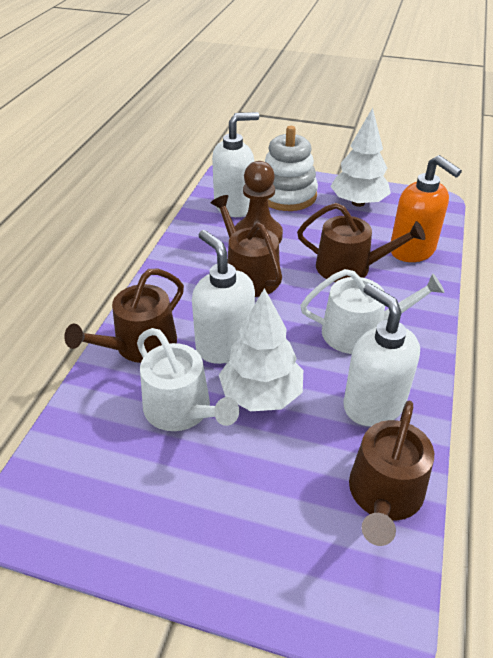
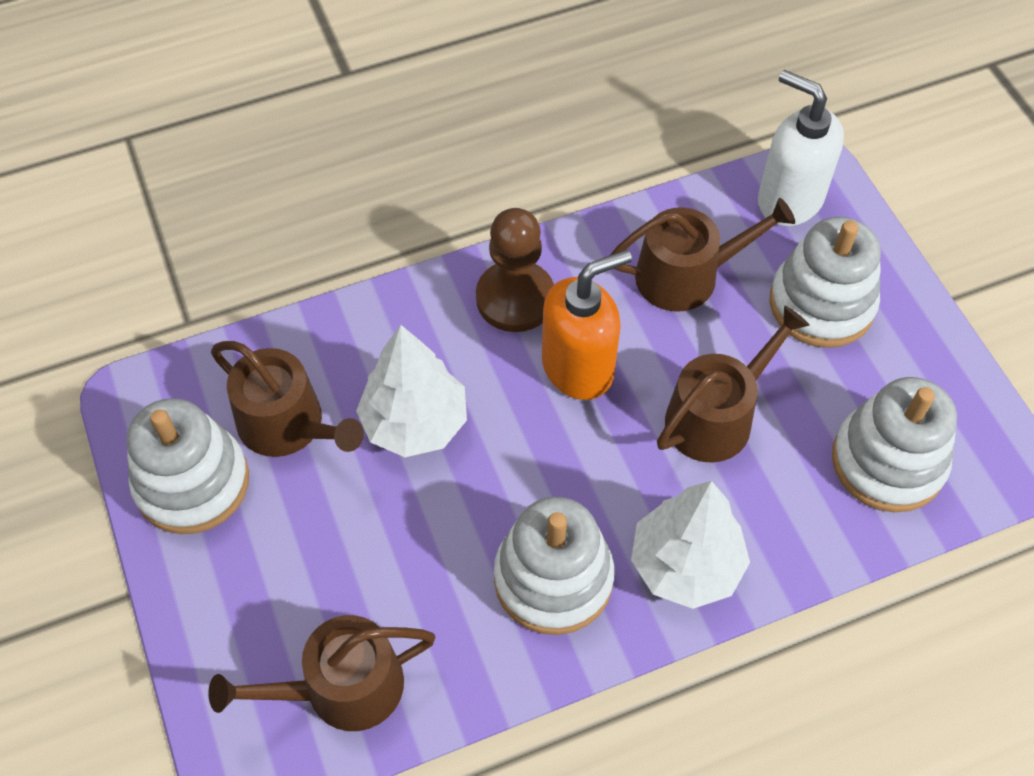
white soap dispenser: 3 -> 1
white stacking toy: 1 -> 4
white watering can: 2 -> 0

